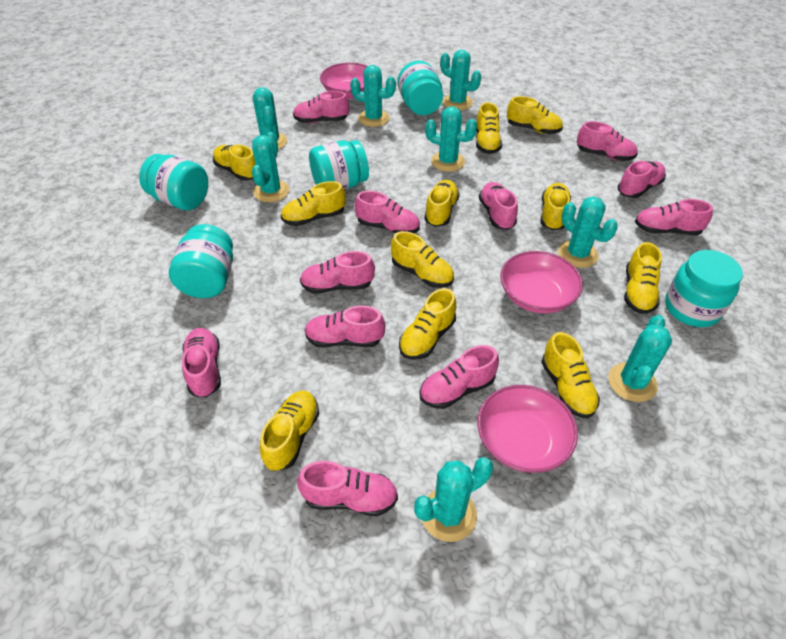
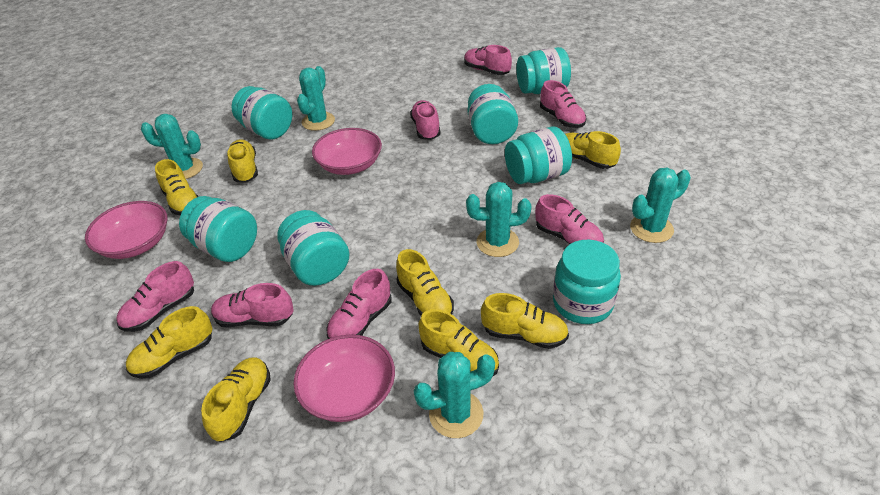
pink shoe: 11 -> 7
turquoise cactus: 8 -> 5
turquoise jar: 5 -> 7
yellow shoe: 11 -> 8

